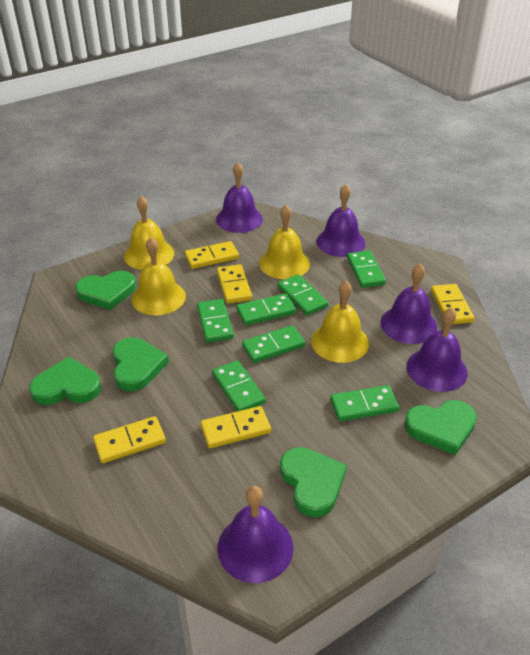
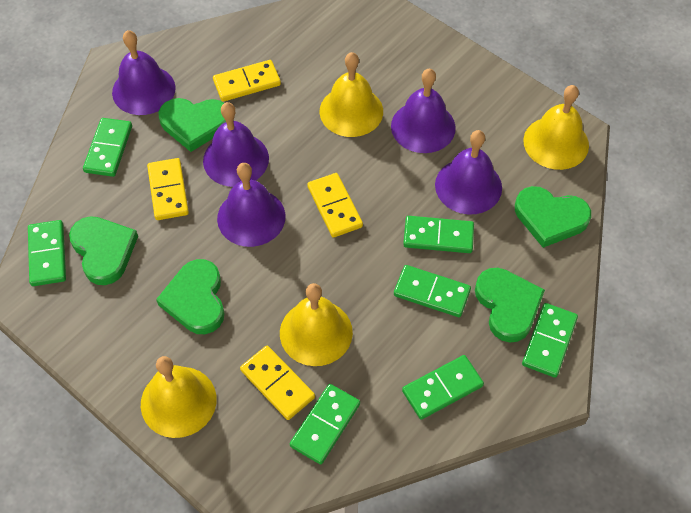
yellow domino: 5 -> 4

